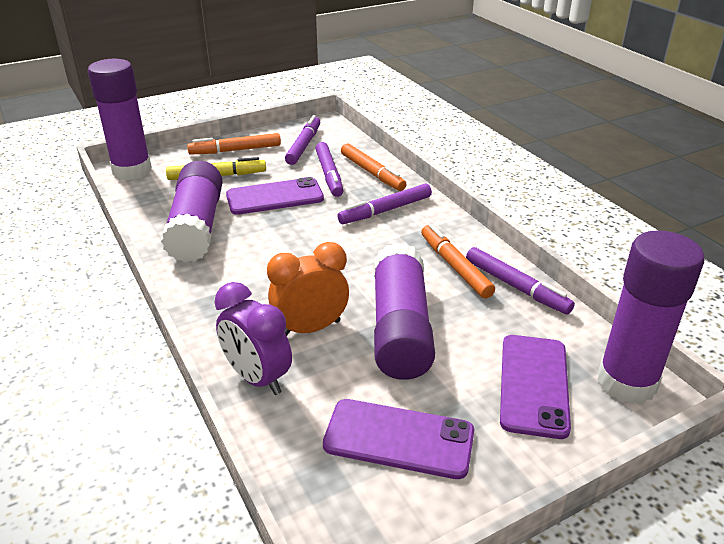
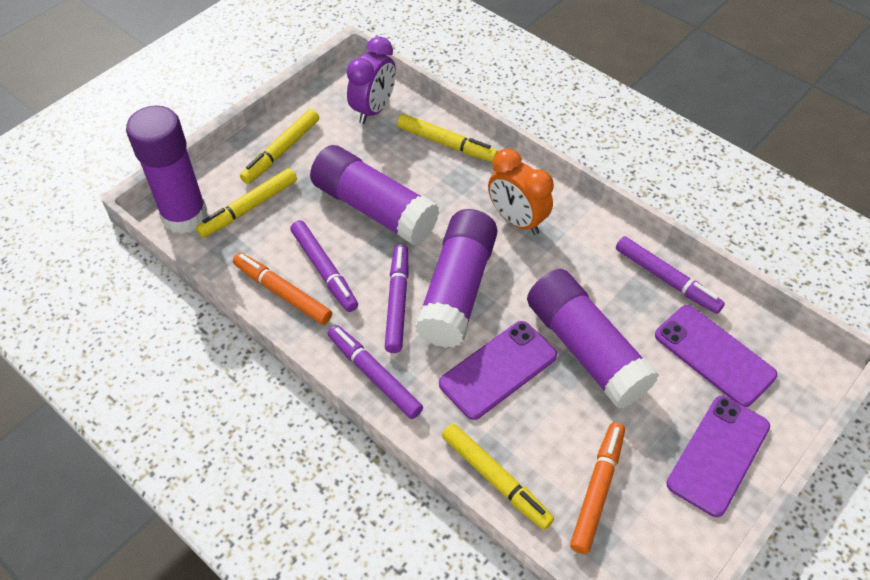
orange marker: 3 -> 2
yellow marker: 1 -> 4

